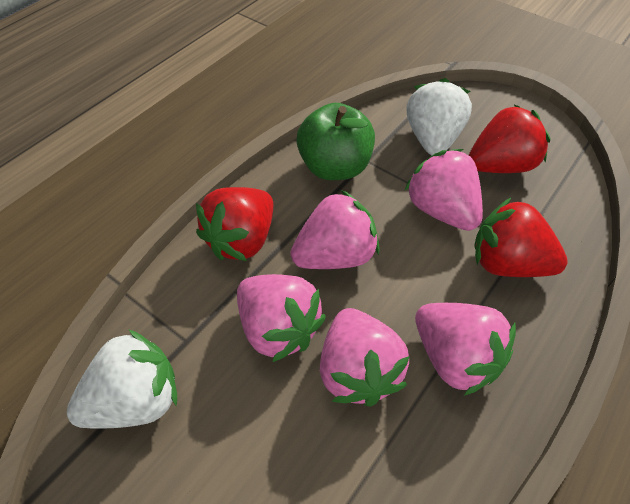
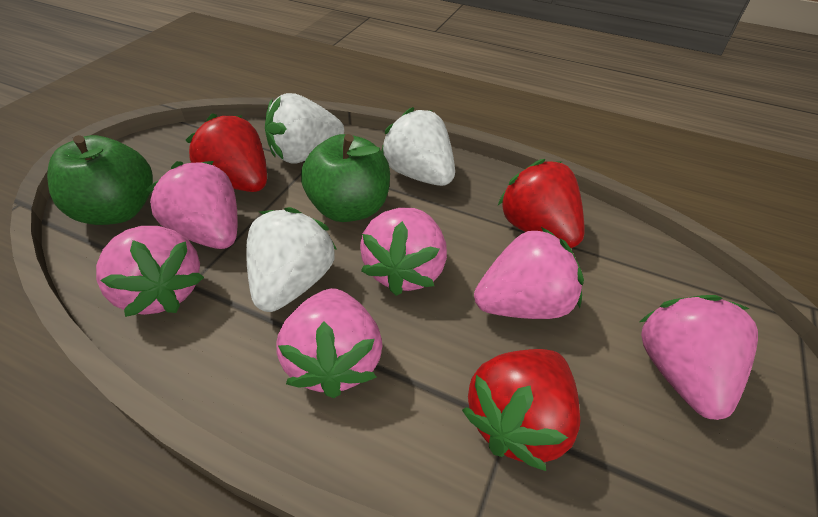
green apple: 1 -> 2
pink strawberry: 5 -> 6
white strawberry: 2 -> 3

